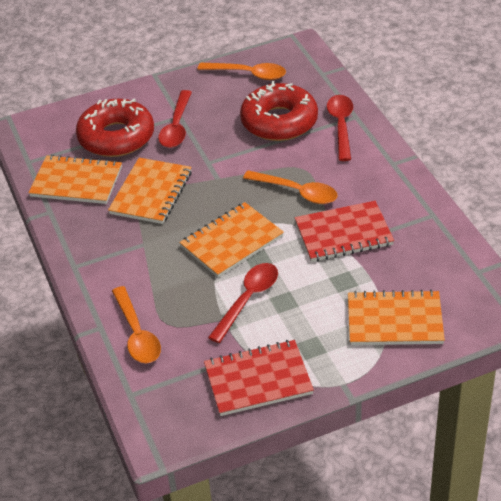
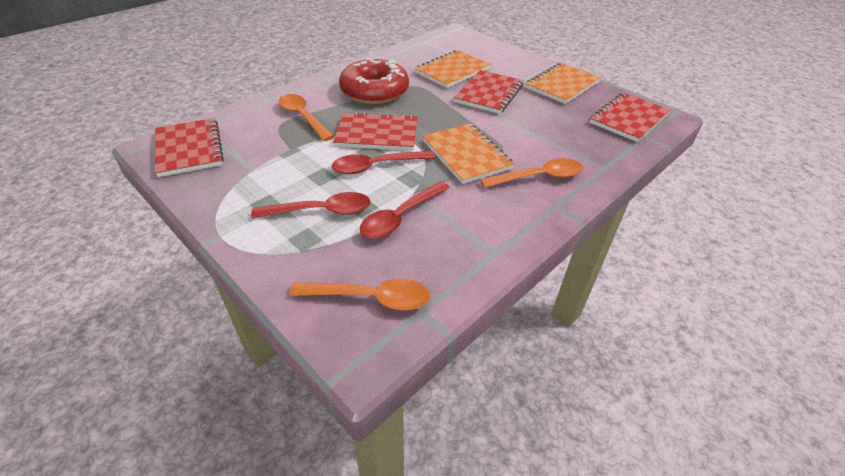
orange notebook: 4 -> 3
red donut: 2 -> 1
red notebook: 2 -> 4

